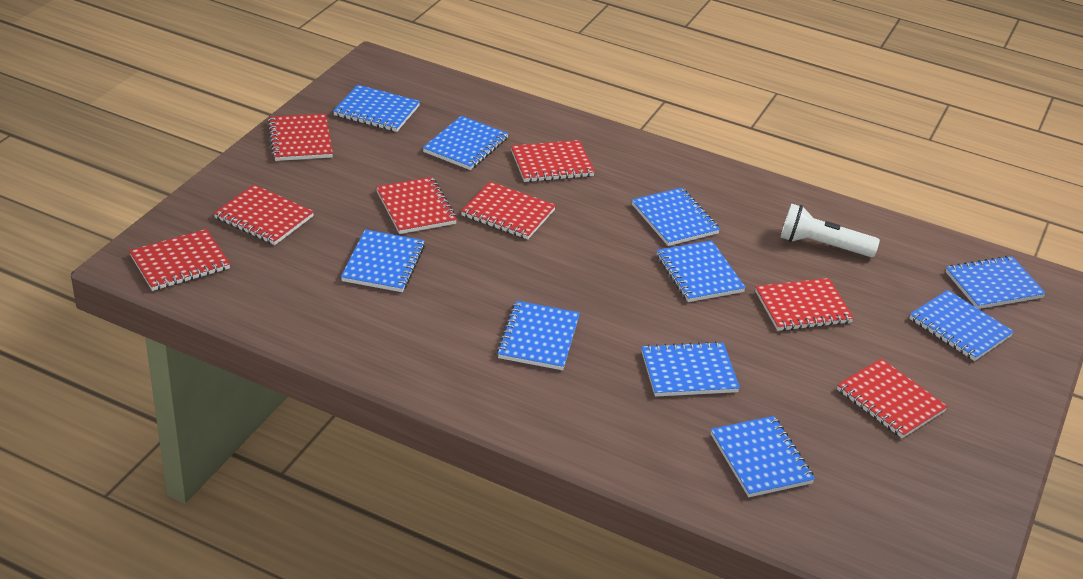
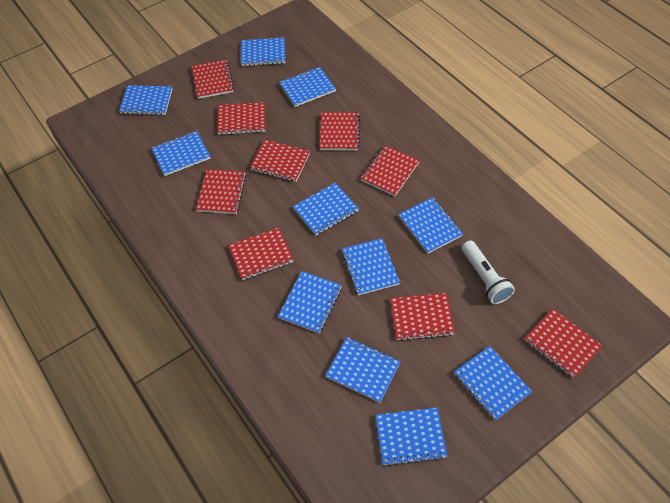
blue notebook: 10 -> 11
red notebook: 8 -> 9

